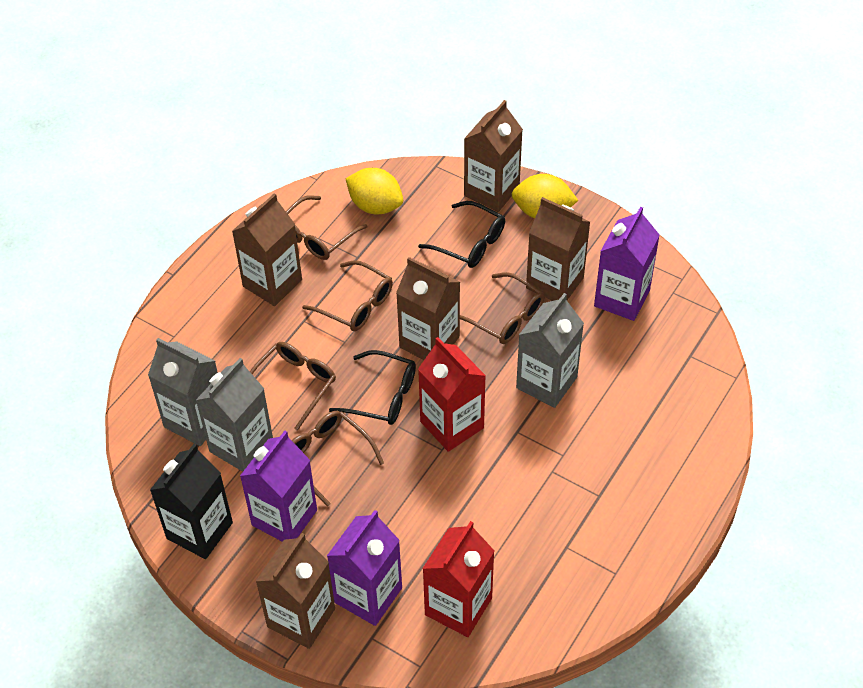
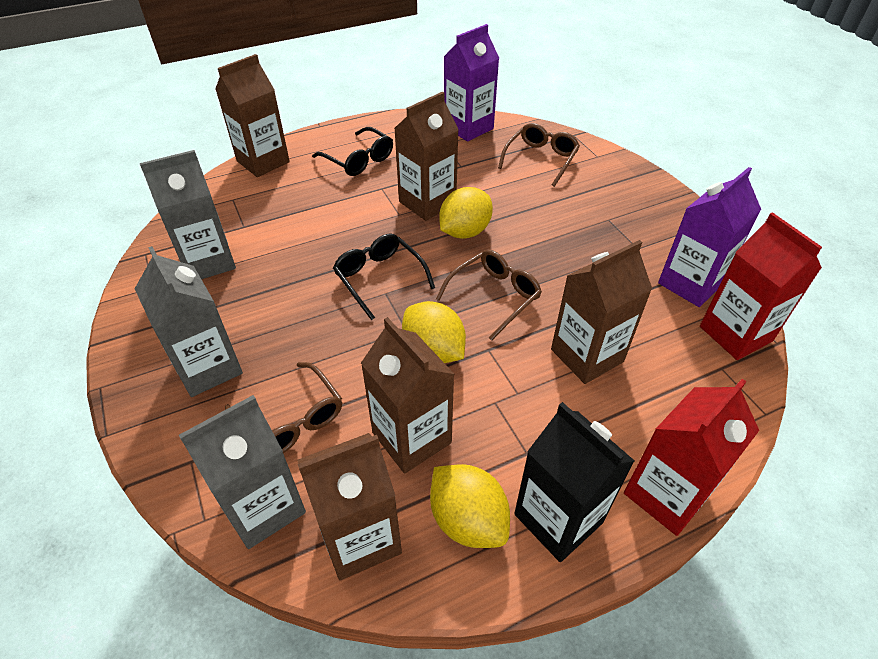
brown glasses: 5 -> 3
purple carton: 3 -> 2
yellow lemon: 2 -> 3

